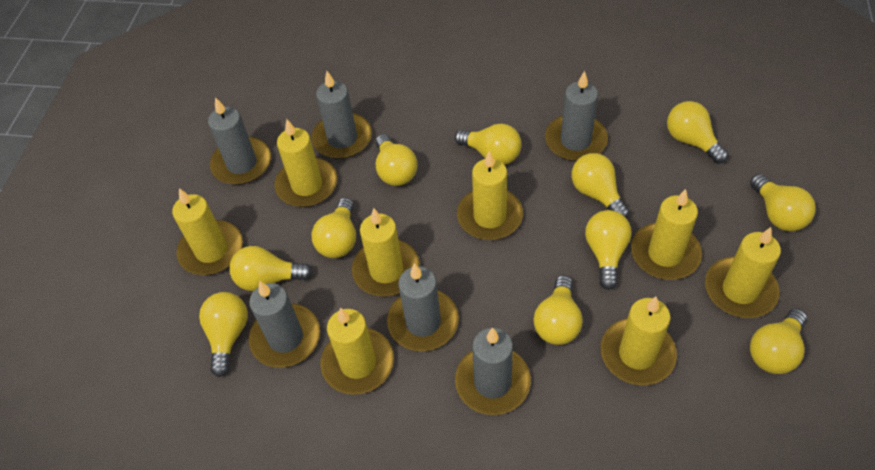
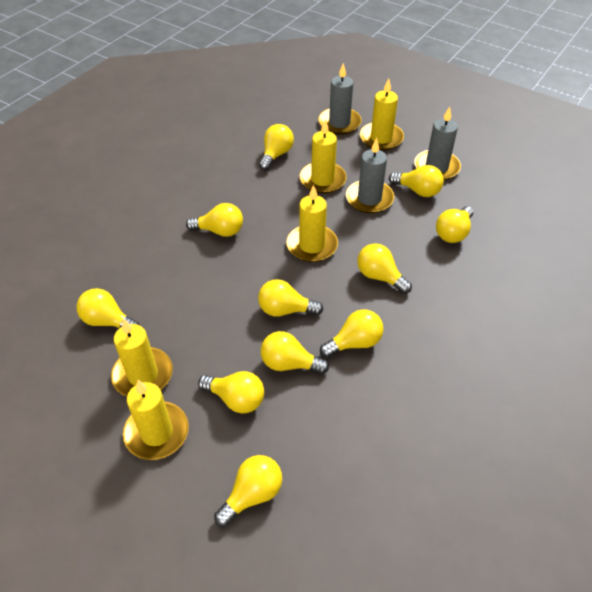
grey candle: 6 -> 3
yellow candle: 8 -> 5

